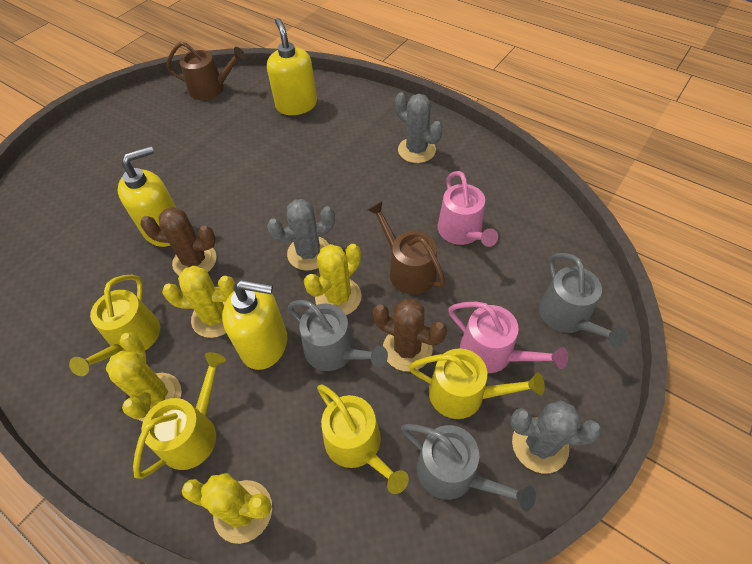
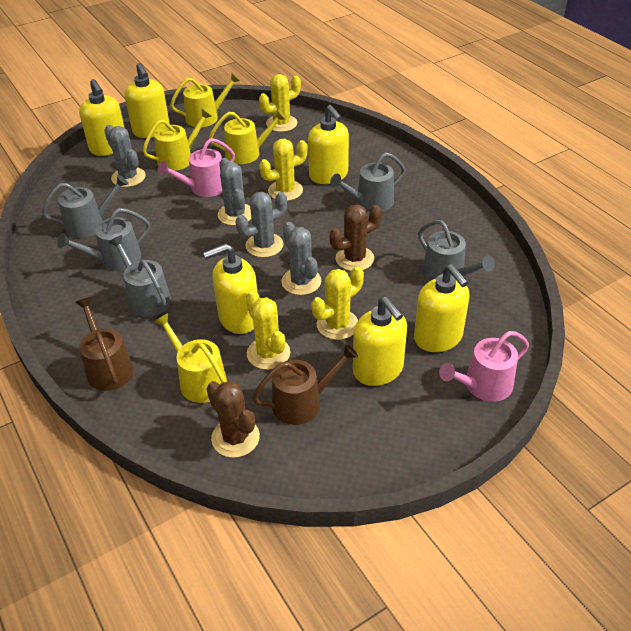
grey cactus: 3 -> 4
grey watering can: 3 -> 5
yellow soap dispenser: 3 -> 6

